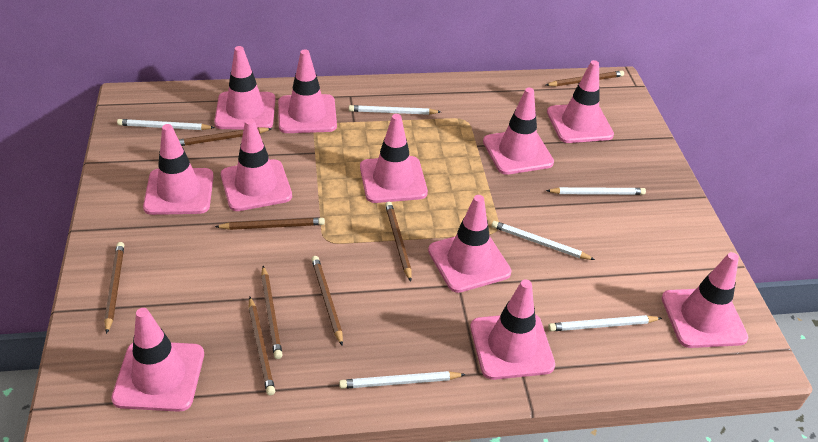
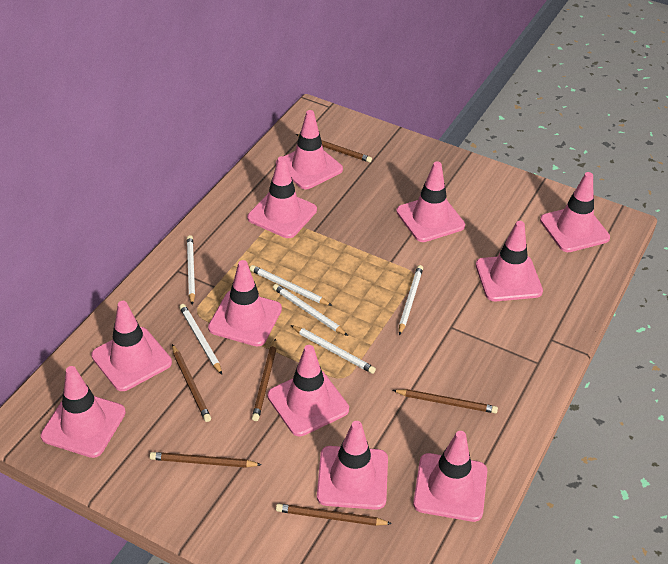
brown pencil: 8 -> 6

